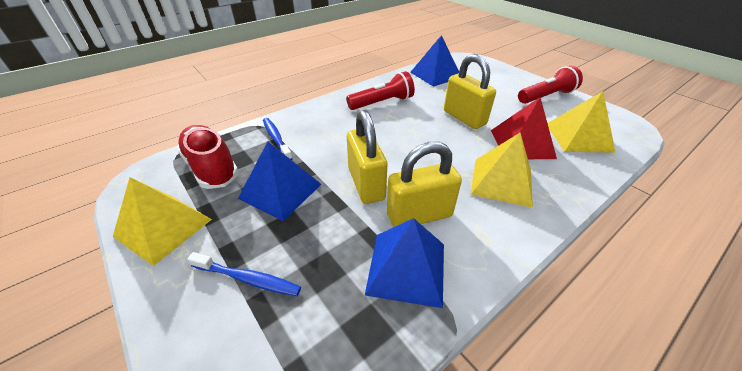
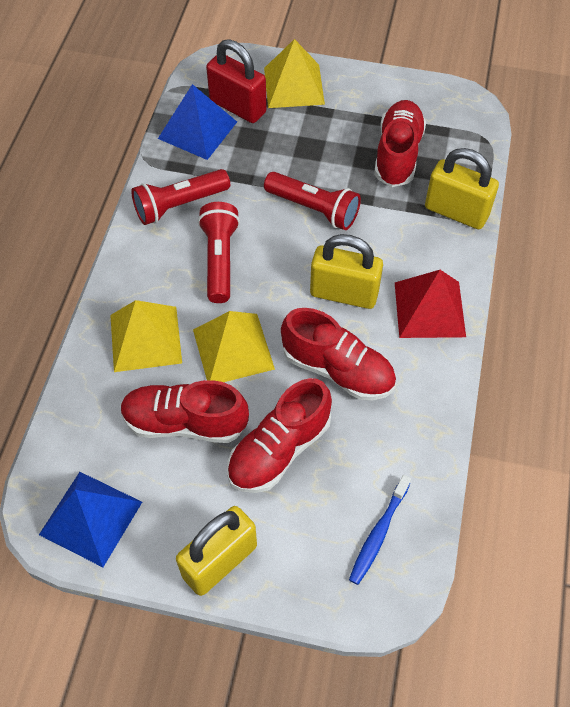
blue pyramid: 3 -> 2
blue toothbrush: 2 -> 1
red flashlight: 2 -> 3
red padlock: 0 -> 1
red shoe: 1 -> 4

